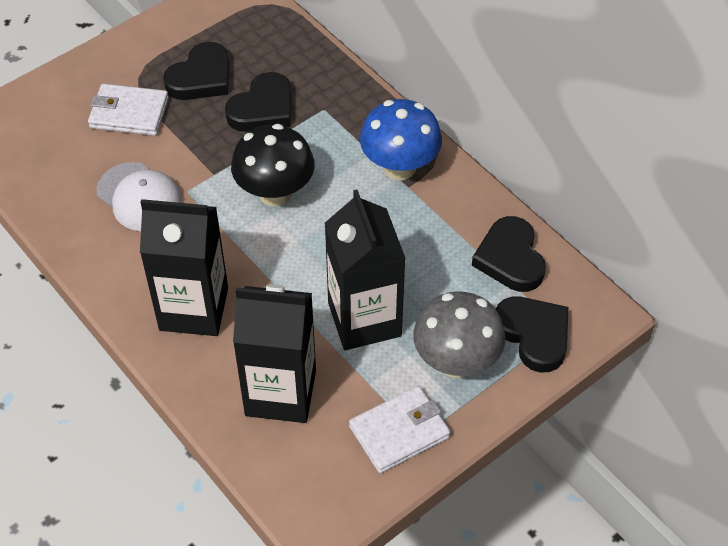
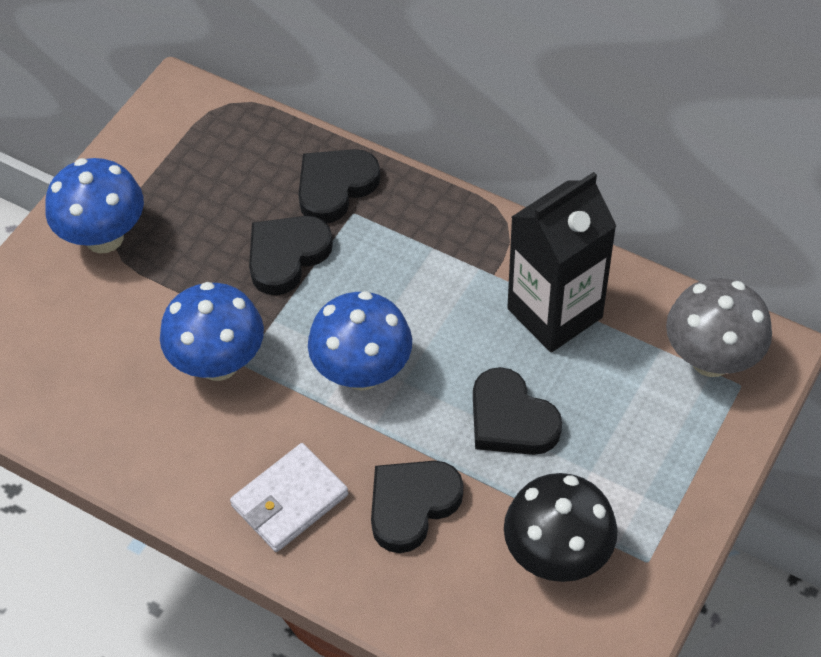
black carton: 3 -> 1
blue mushroom: 1 -> 3
white cap: 1 -> 0
white wallet: 2 -> 1

